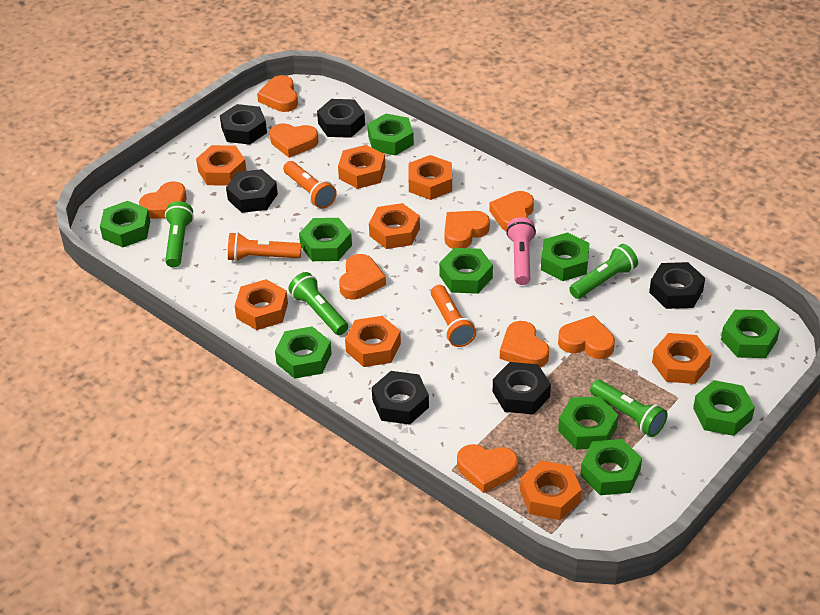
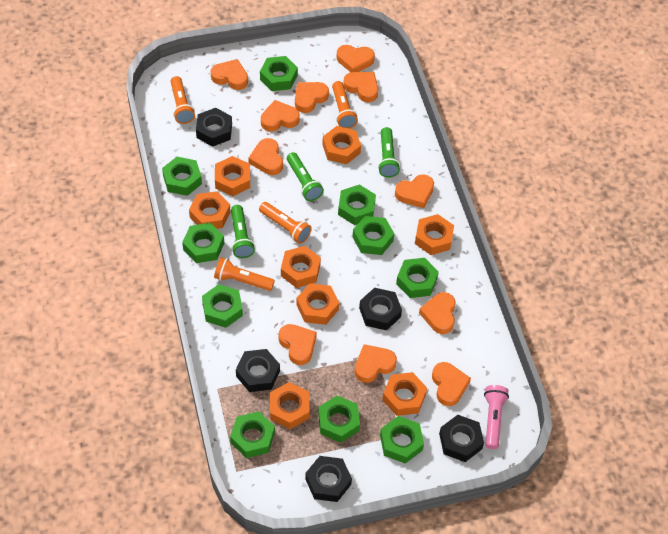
black nut: 6 -> 5
green flashlight: 4 -> 3
orange flashlight: 3 -> 4
orange heart: 9 -> 11

